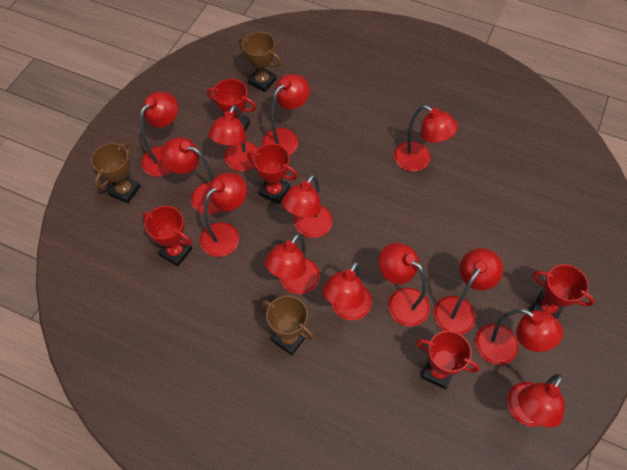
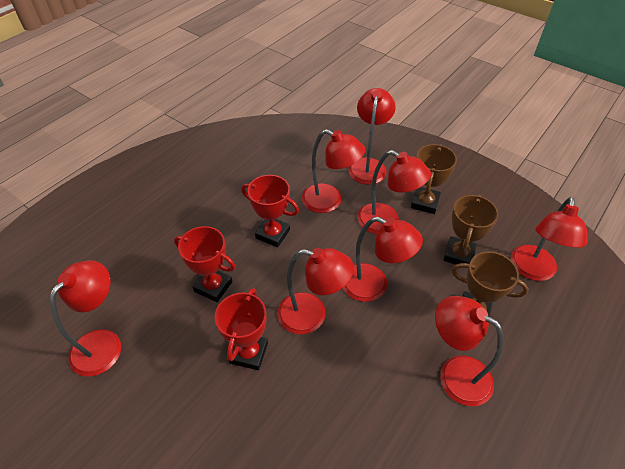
red lamp: 13 -> 8
red trophy: 5 -> 3

